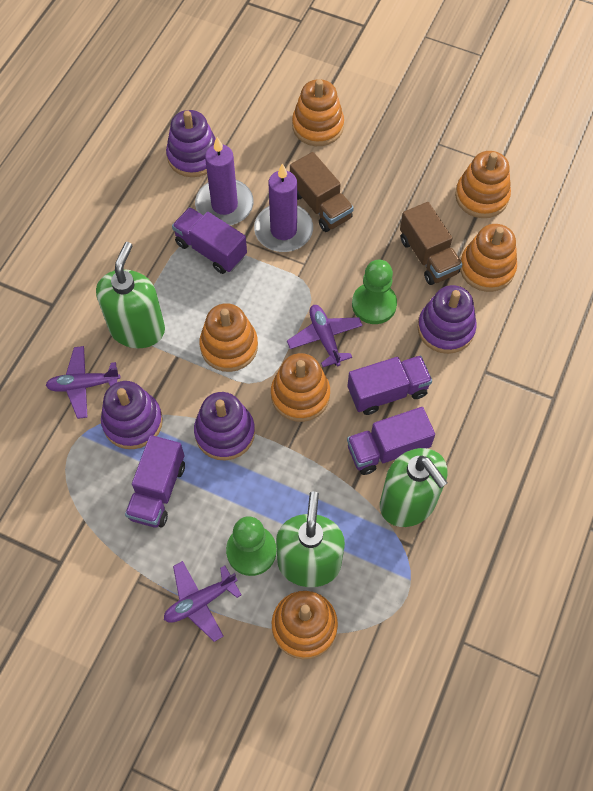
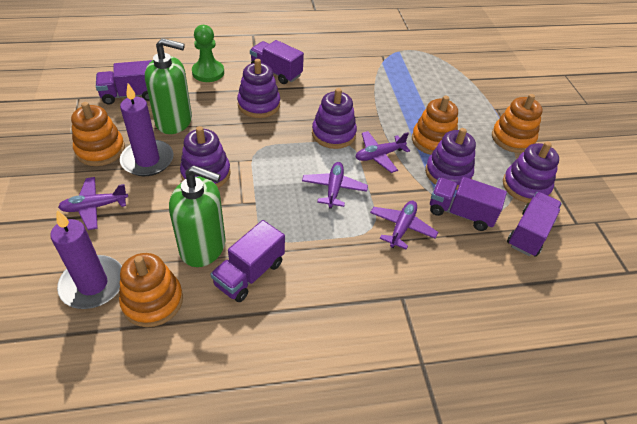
brown truck: 2 -> 0
green pawn: 2 -> 1
green soap dispenser: 3 -> 2
orange stacking toy: 6 -> 4
purple plane: 3 -> 4
purple stacking toy: 4 -> 5
purple truck: 4 -> 5

